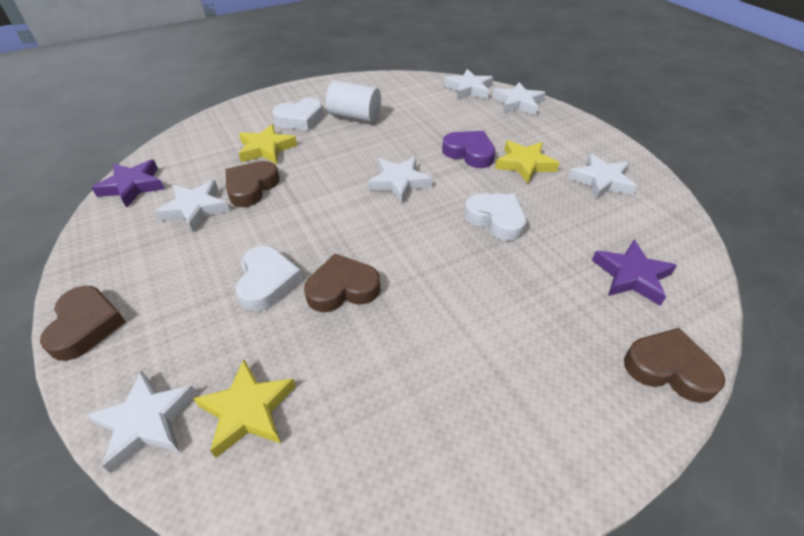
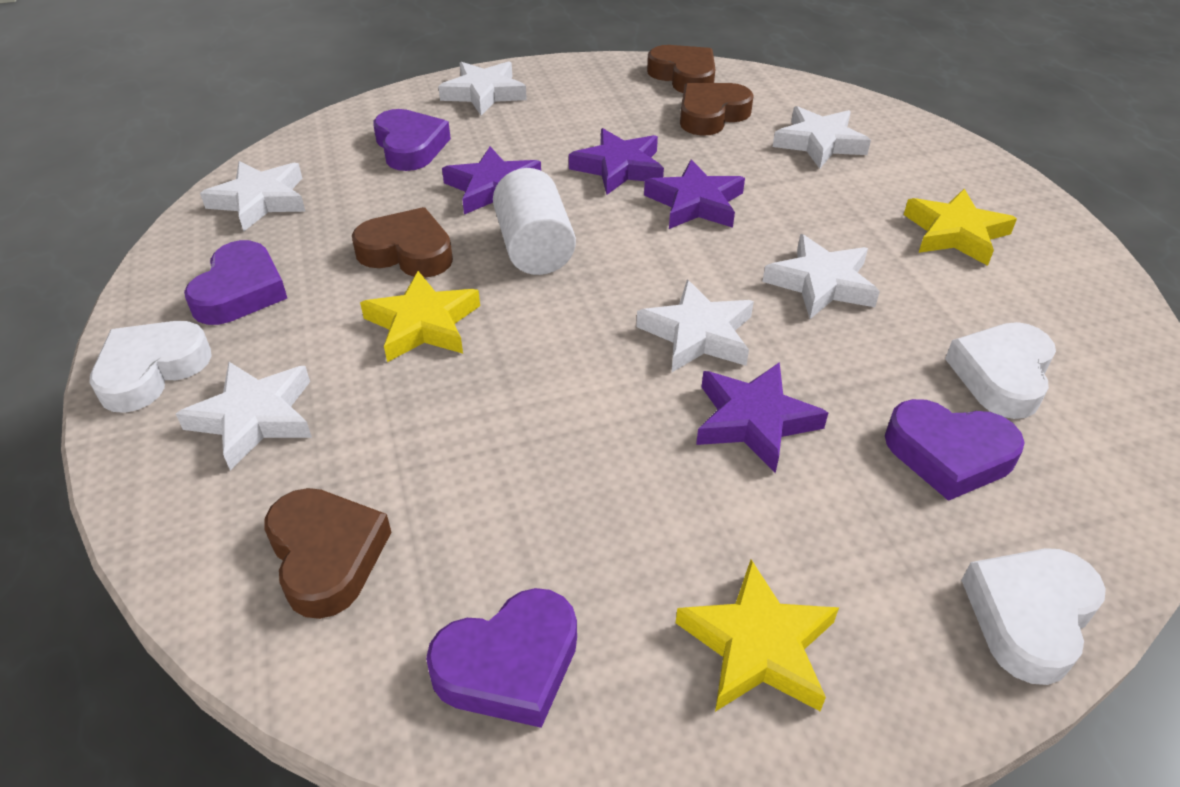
purple heart: 1 -> 4
purple star: 2 -> 4

